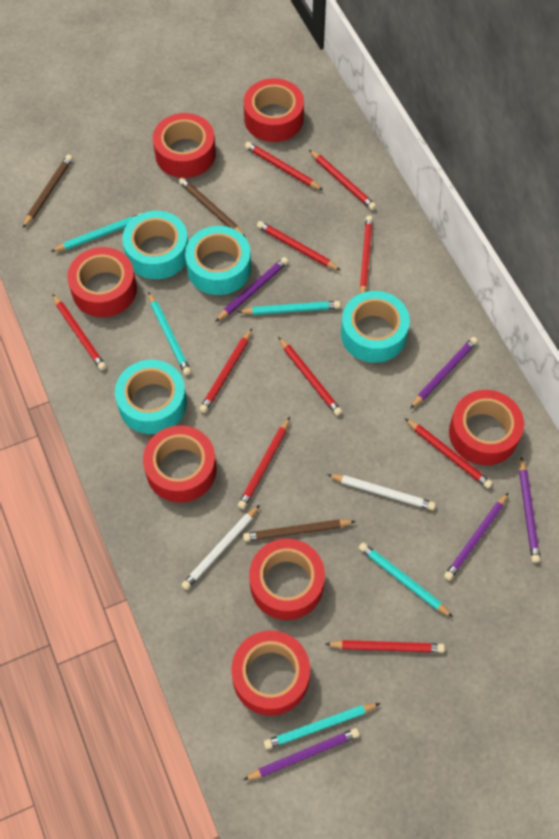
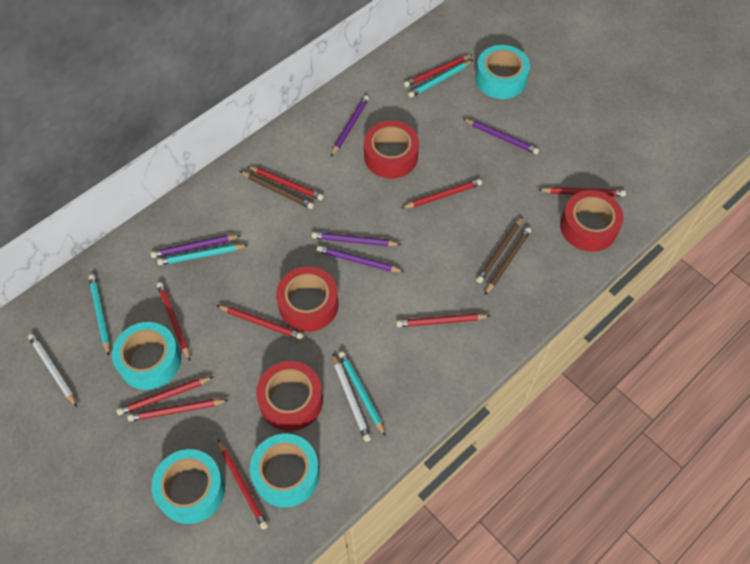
red tape: 7 -> 4
turquoise pencil: 5 -> 4

